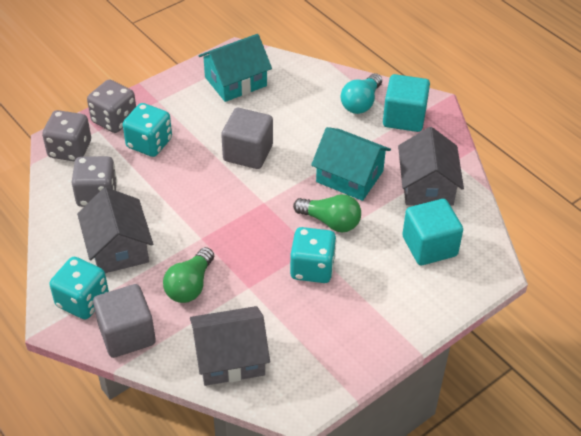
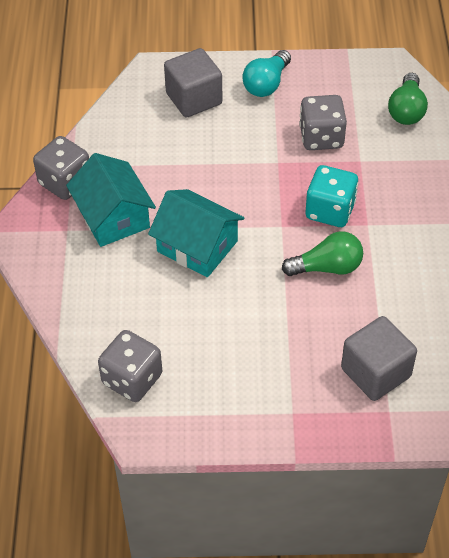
grey house: 3 -> 0
turquoise cube: 2 -> 0
turquoise dice: 3 -> 1

